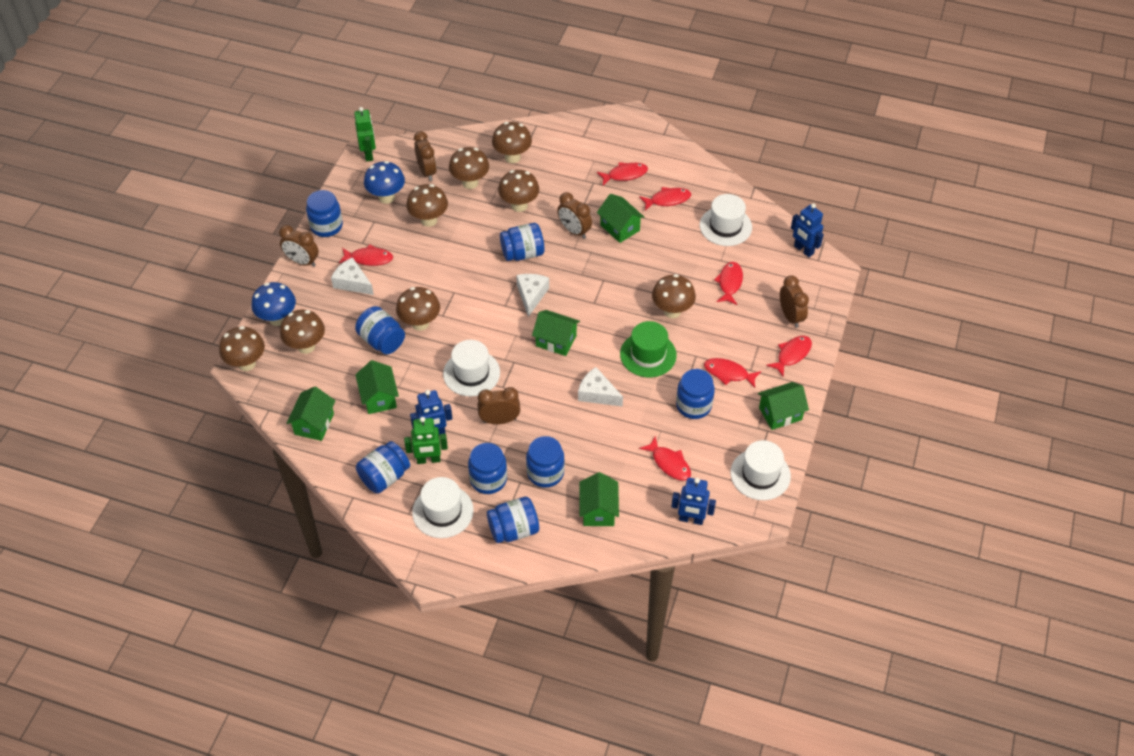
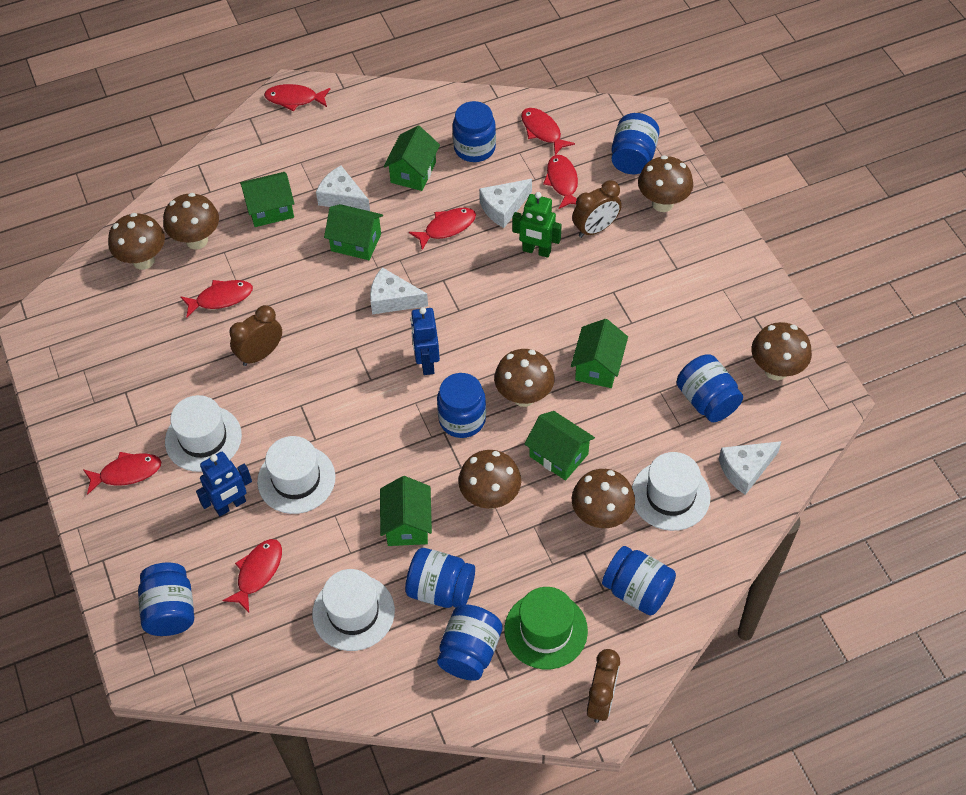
blue mushroom: 2 -> 0
blue robot: 3 -> 2
brown clock: 5 -> 3
brown mushroom: 8 -> 7
green robot: 2 -> 1
white cheese: 3 -> 4

